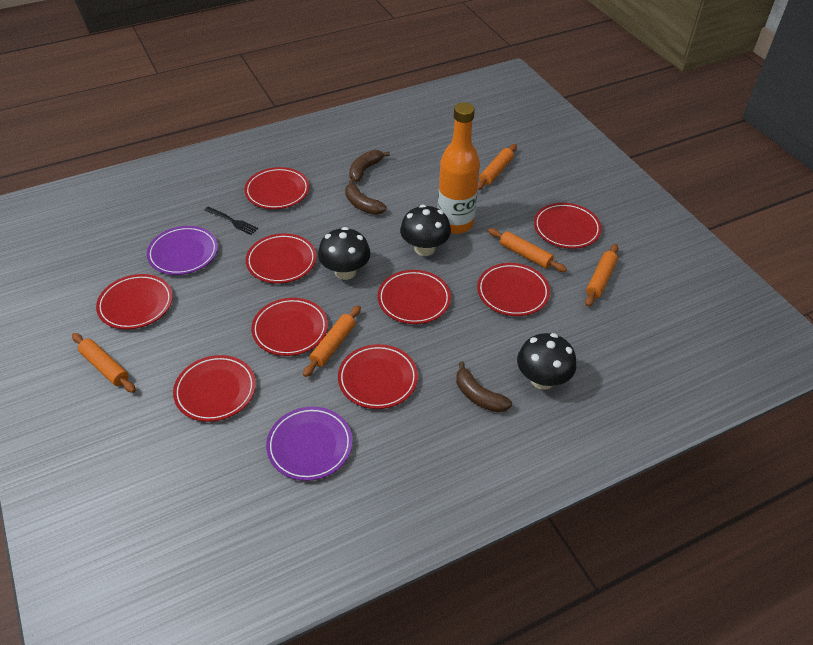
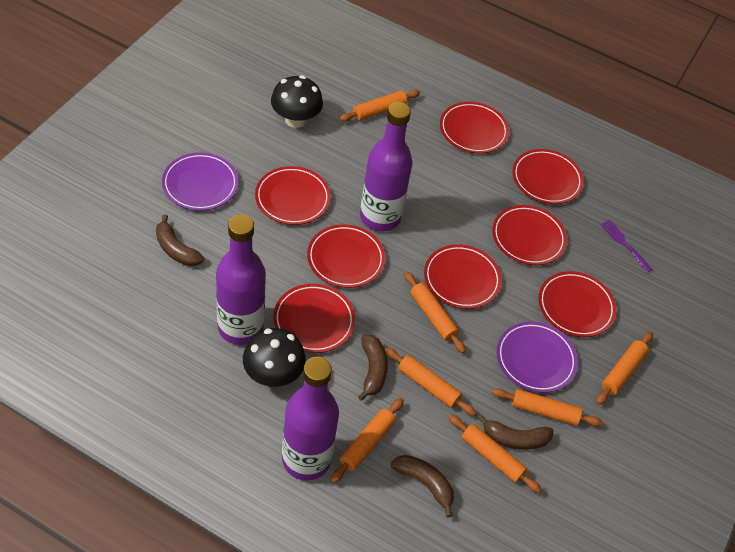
black fork: 1 -> 0
black mushroom: 3 -> 2
brown banana: 3 -> 4
orange bottle: 1 -> 0
orange rolling pin: 5 -> 7
purple bottle: 0 -> 3
purple fork: 0 -> 1
red plate: 9 -> 8

